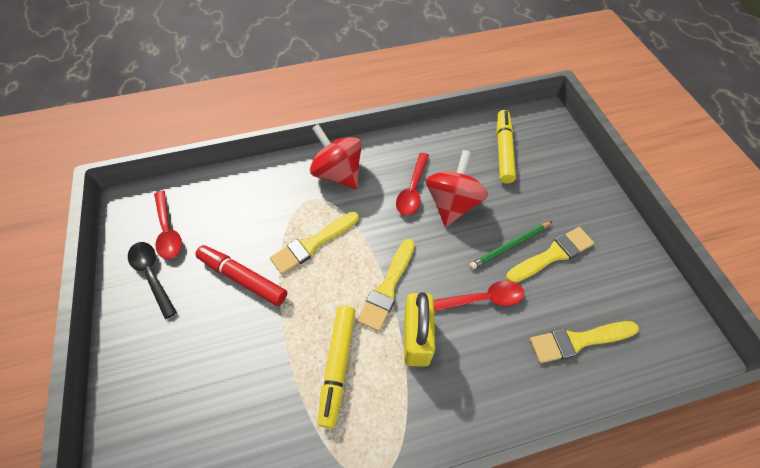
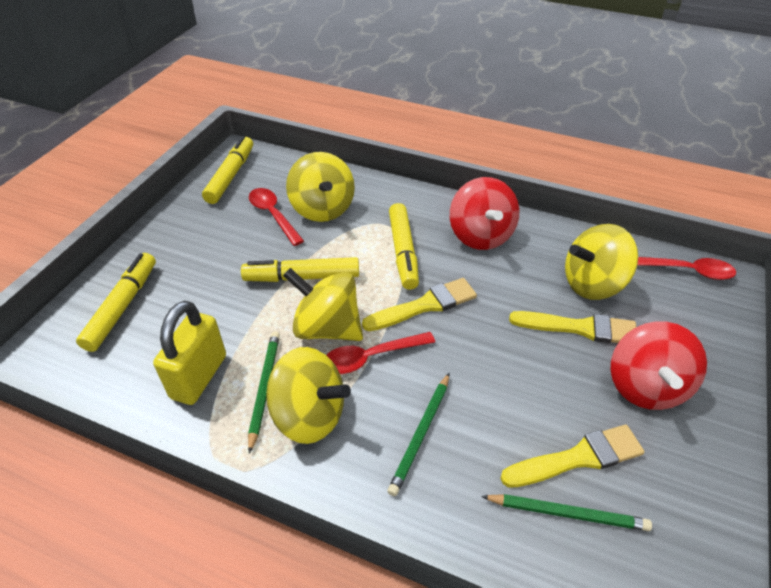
black spoon: 1 -> 0
green pencil: 1 -> 3
red marker: 1 -> 0
yellow brush: 4 -> 3
yellow marker: 2 -> 4
yellow spinning top: 0 -> 4

